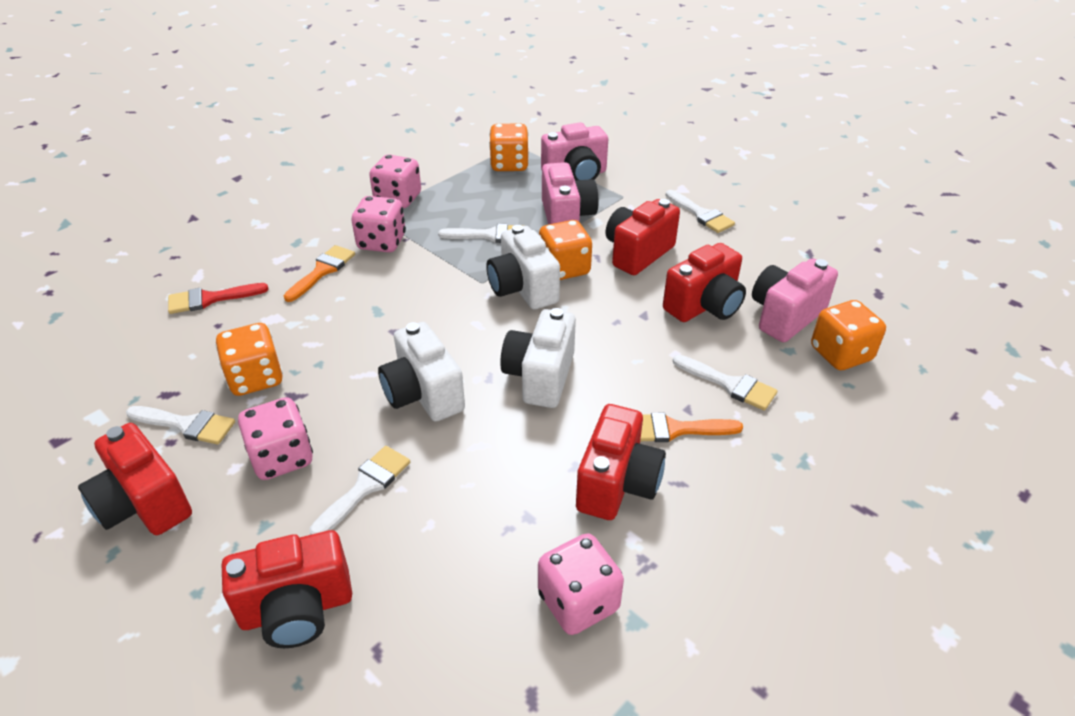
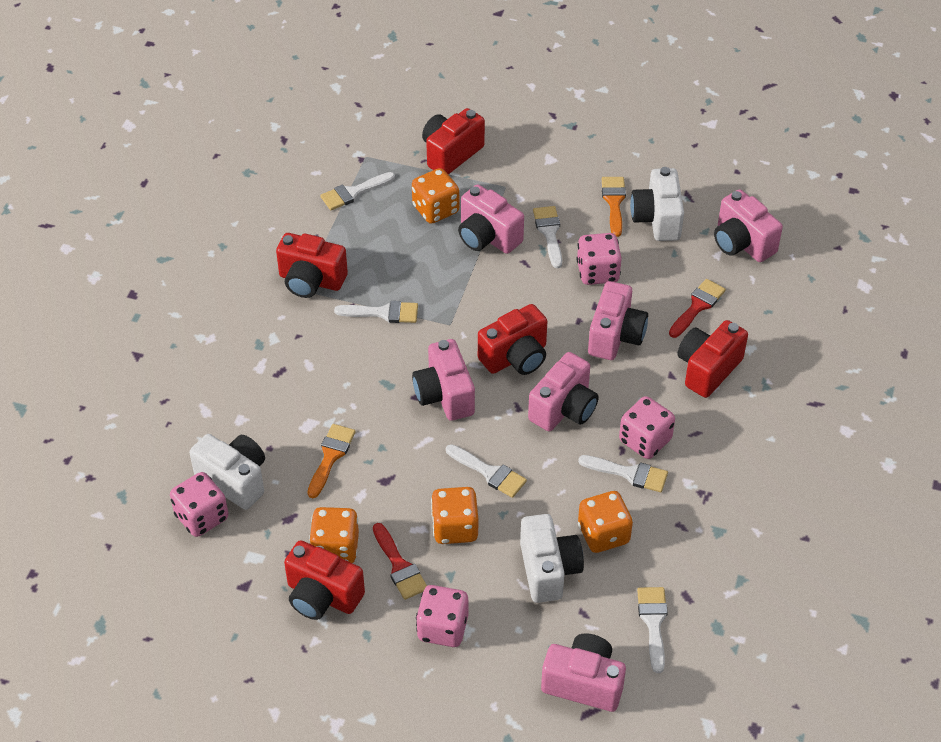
pink camera: 3 -> 6
red brush: 1 -> 2
white brush: 5 -> 6

